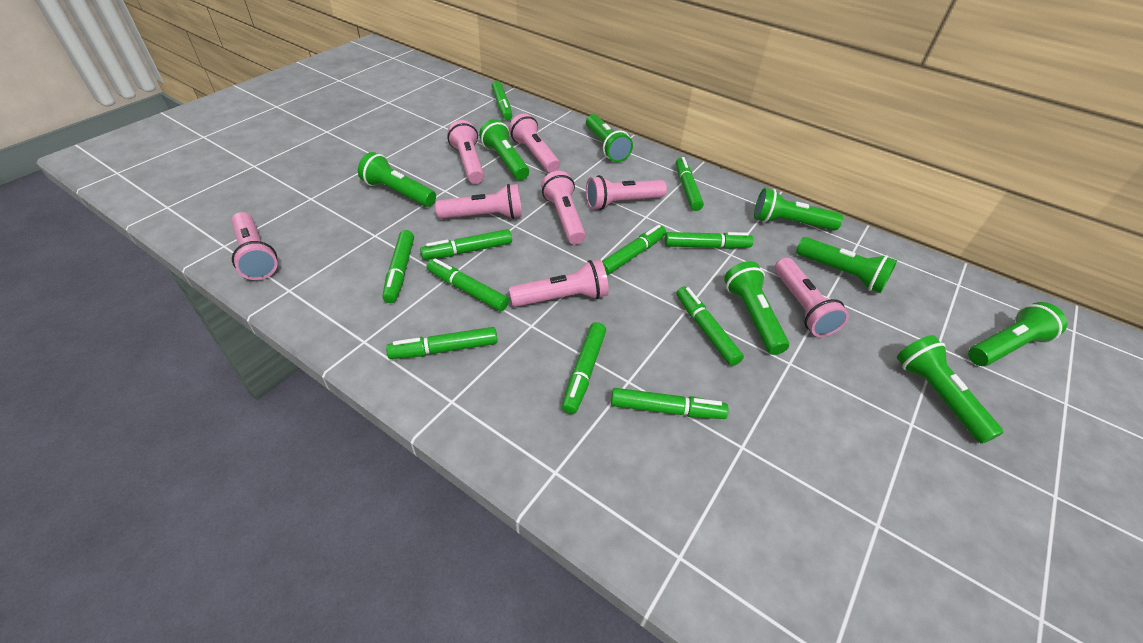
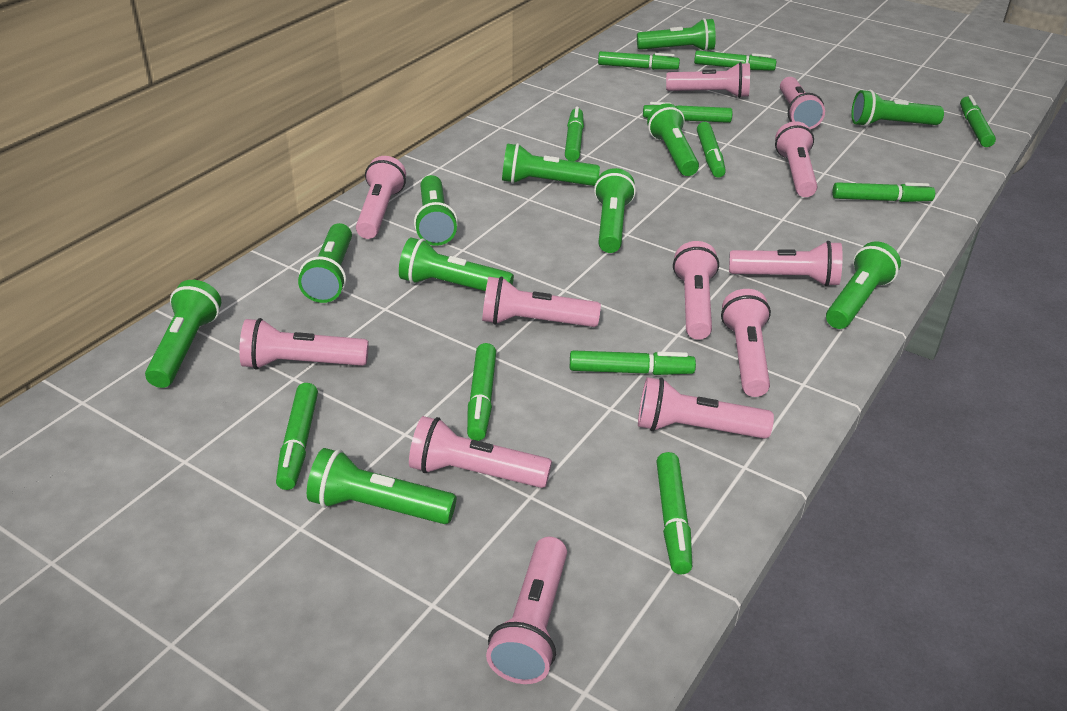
green flashlight: 8 -> 11
pink flashlight: 8 -> 12

